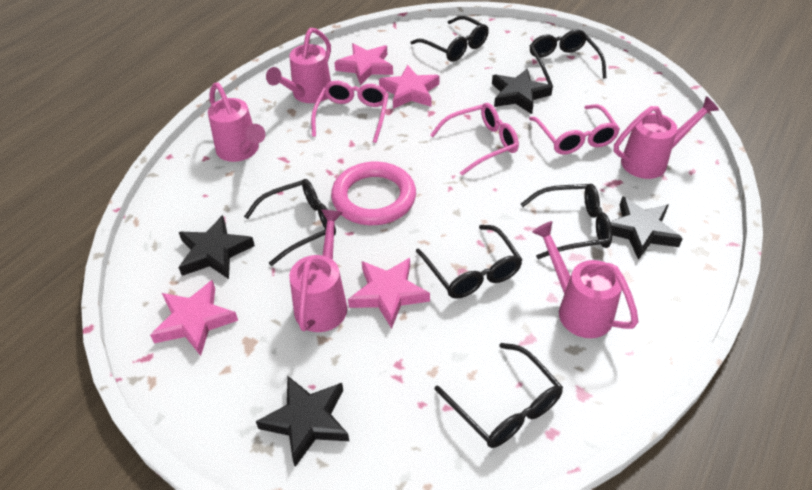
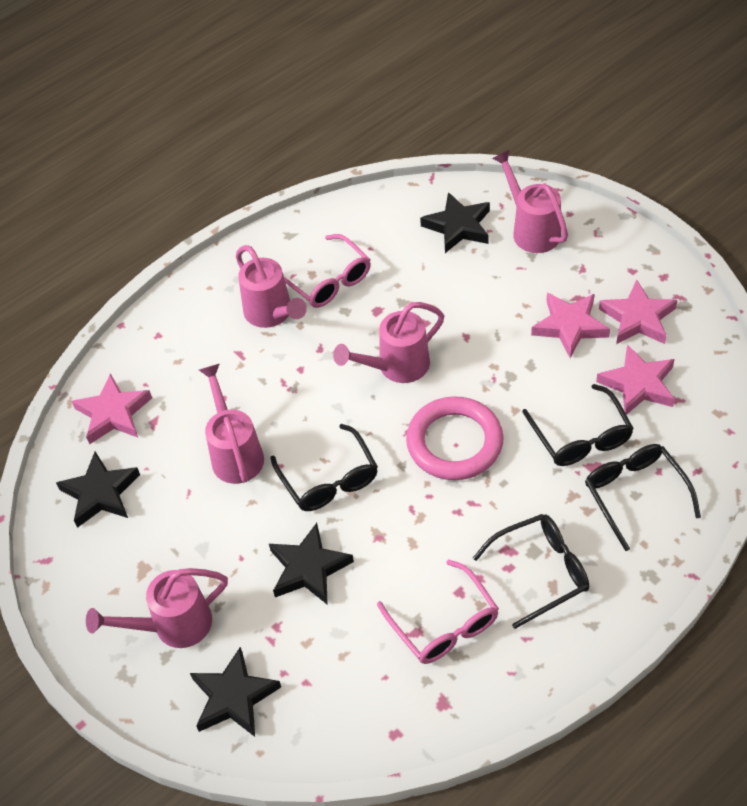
black glasses: 6 -> 4
pink glasses: 3 -> 2

